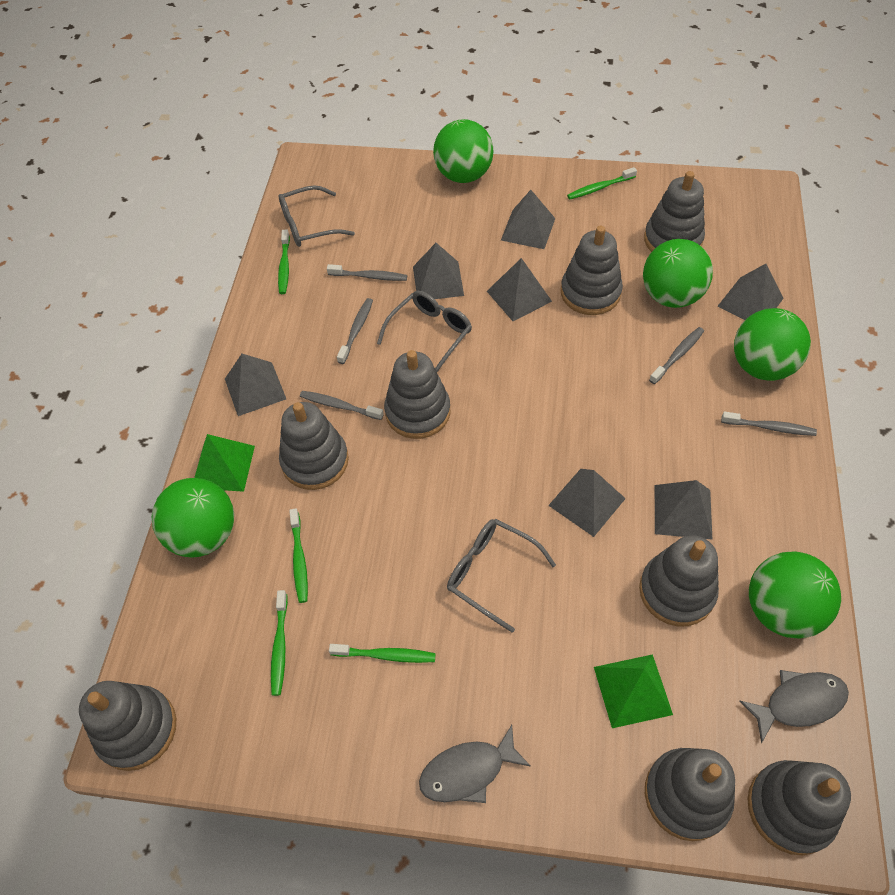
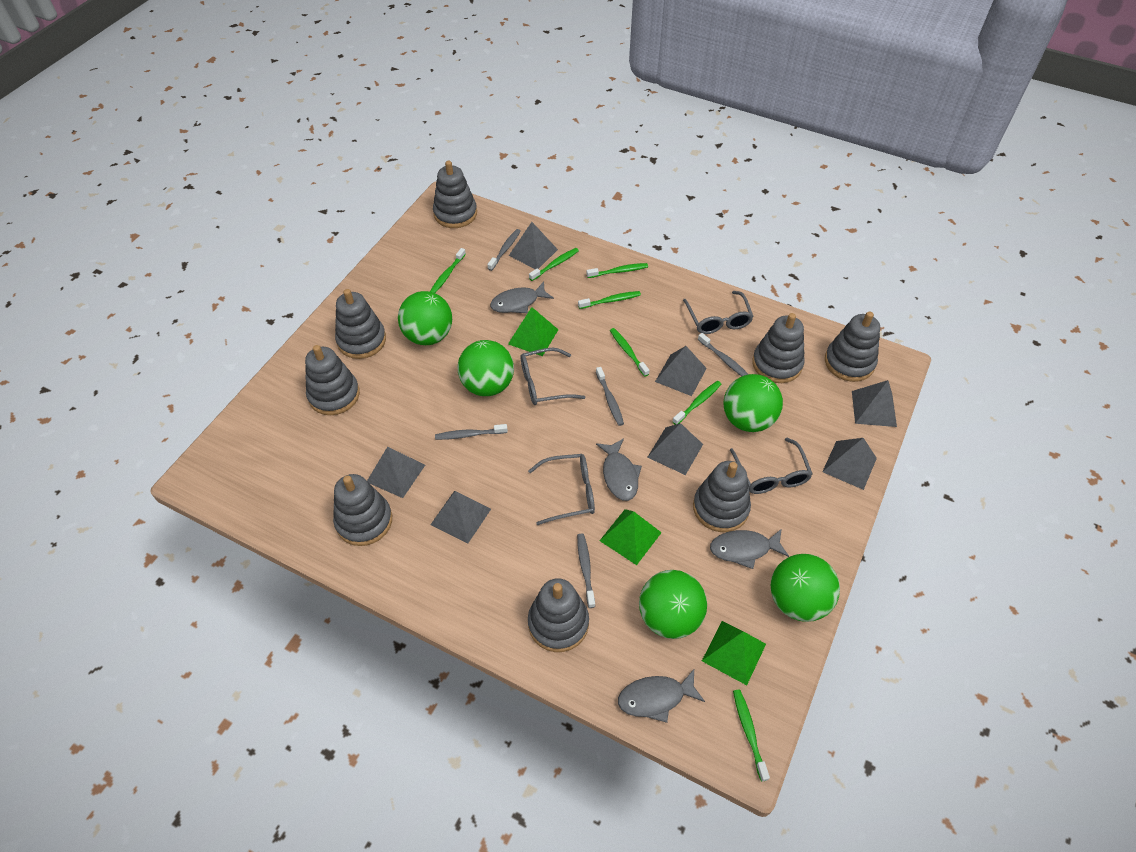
green pyramid: 2 -> 3
green toothbrush: 5 -> 7
grey fish: 2 -> 4
grey glasses: 3 -> 4

